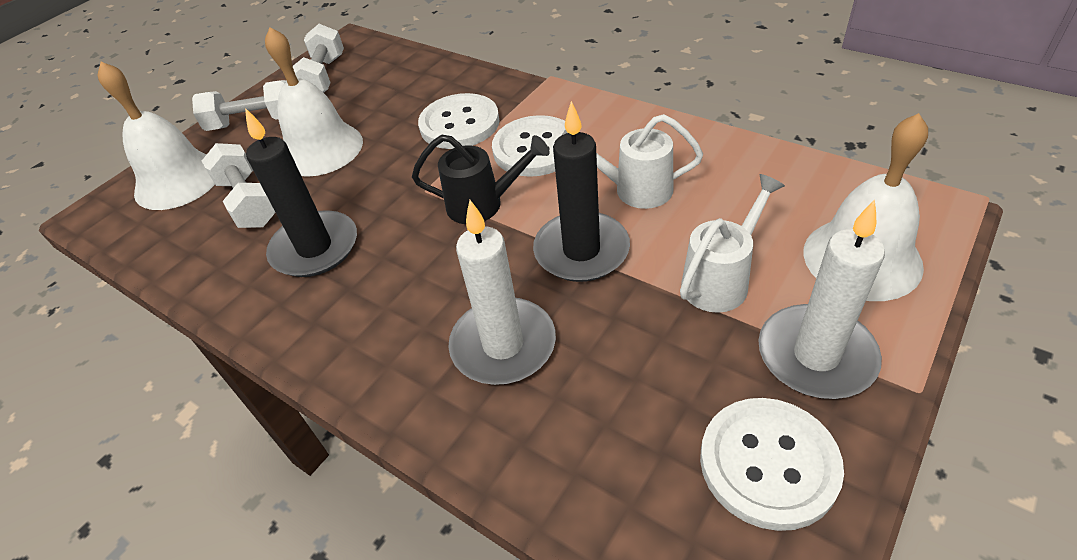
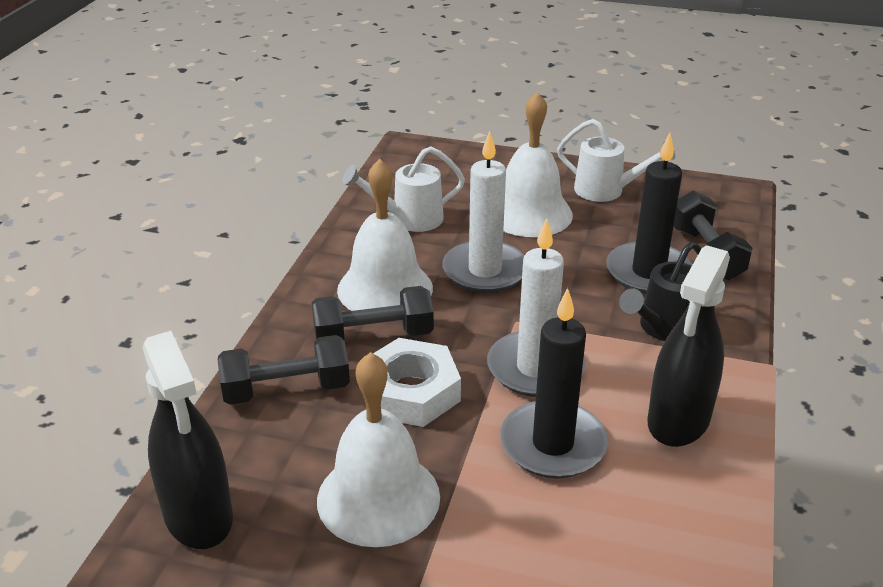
black dumbbell: 0 -> 3
black spray bottle: 0 -> 2
white button: 3 -> 0
white dumbbell: 3 -> 0
white nut: 0 -> 1

